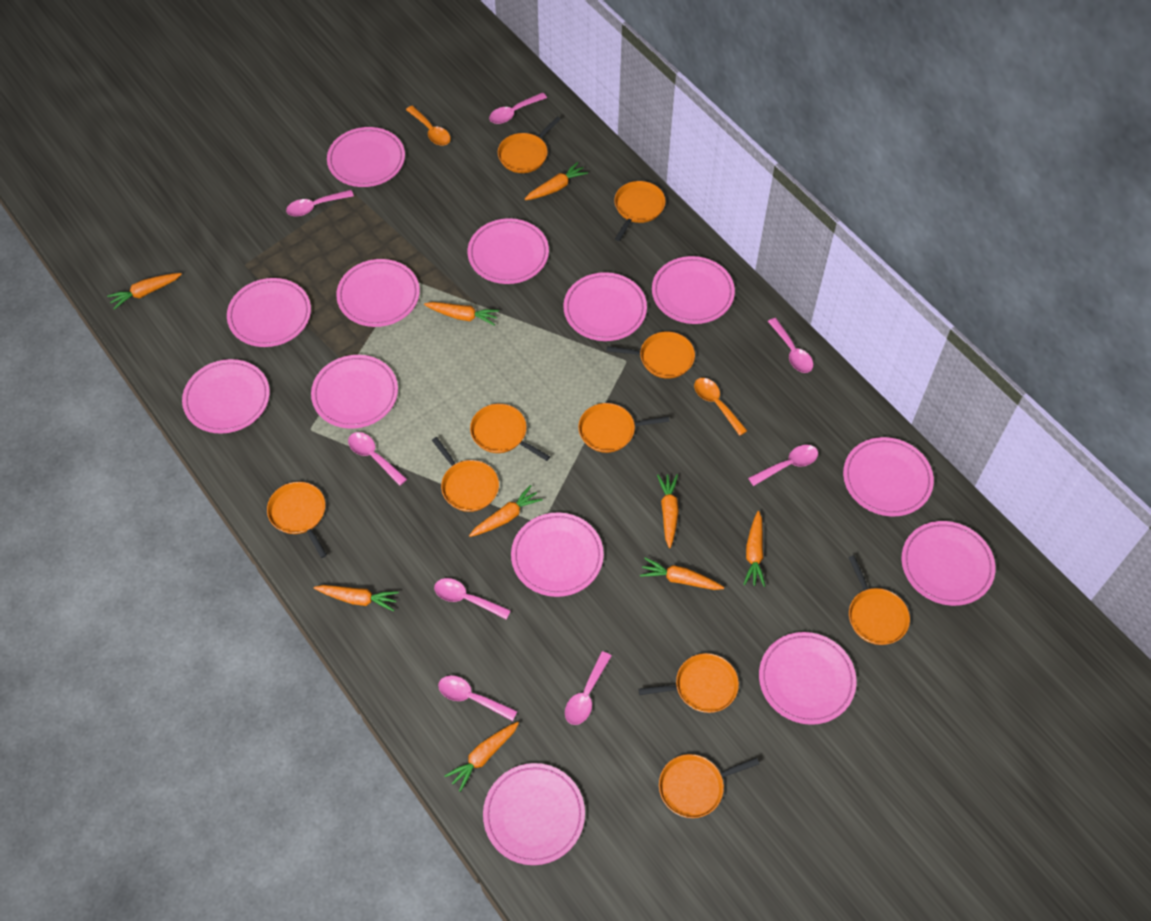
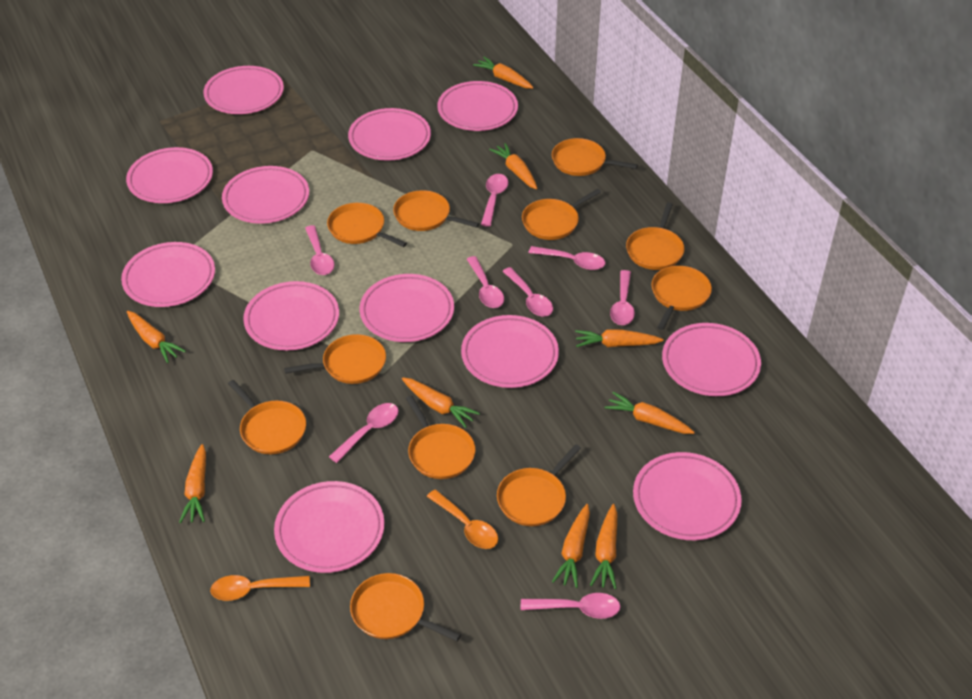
orange pan: 10 -> 11
pink plate: 13 -> 12

